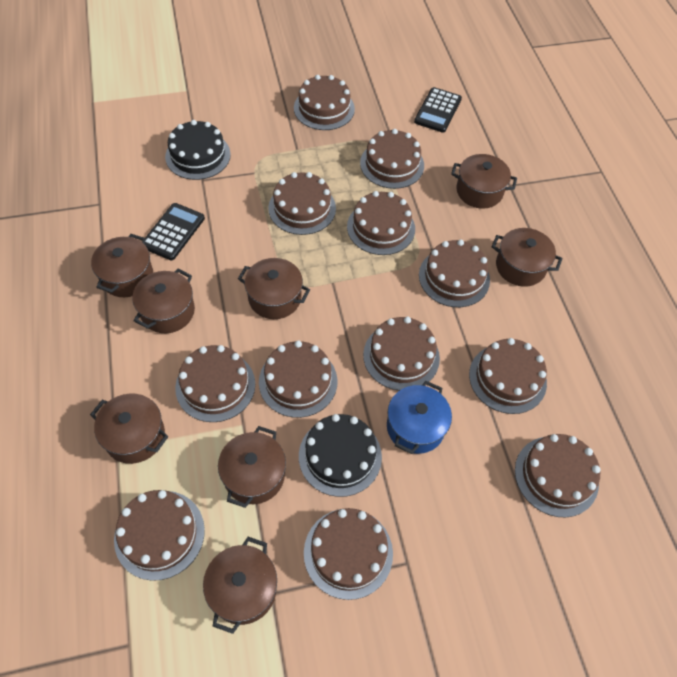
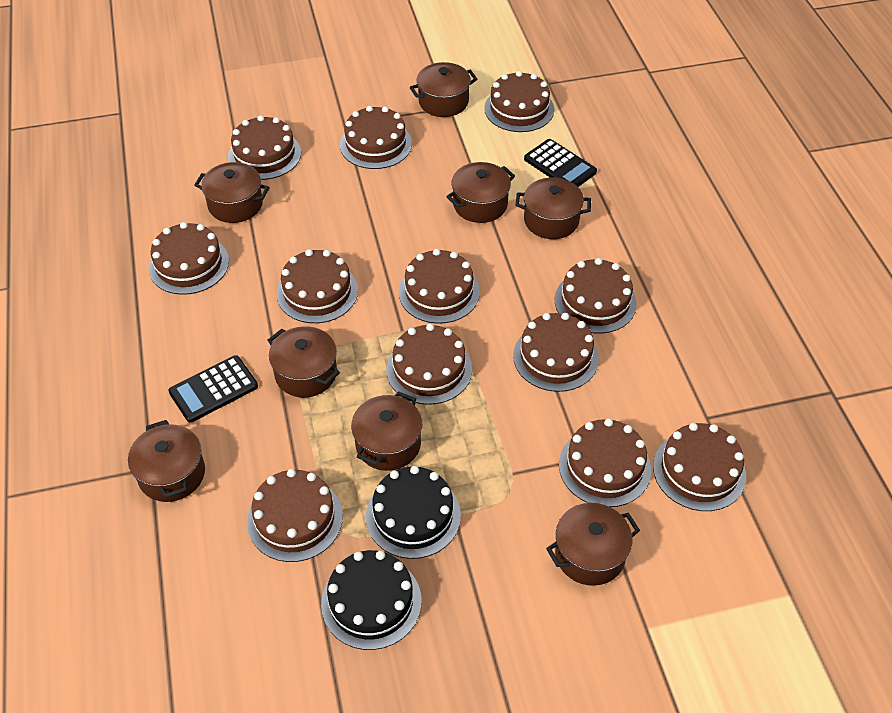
blue pot: 1 -> 0

